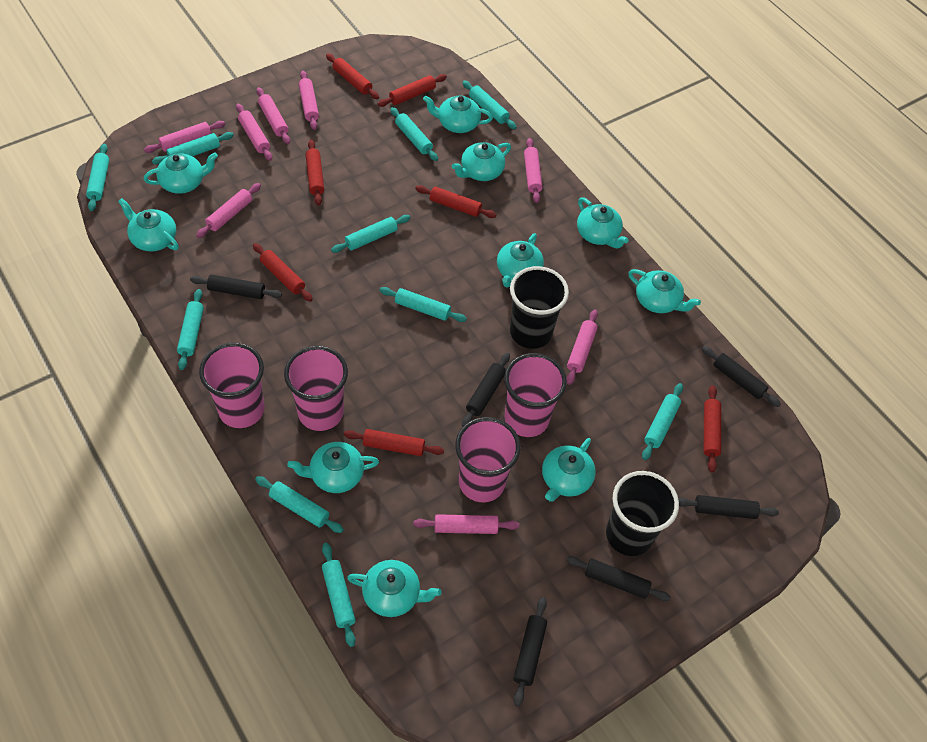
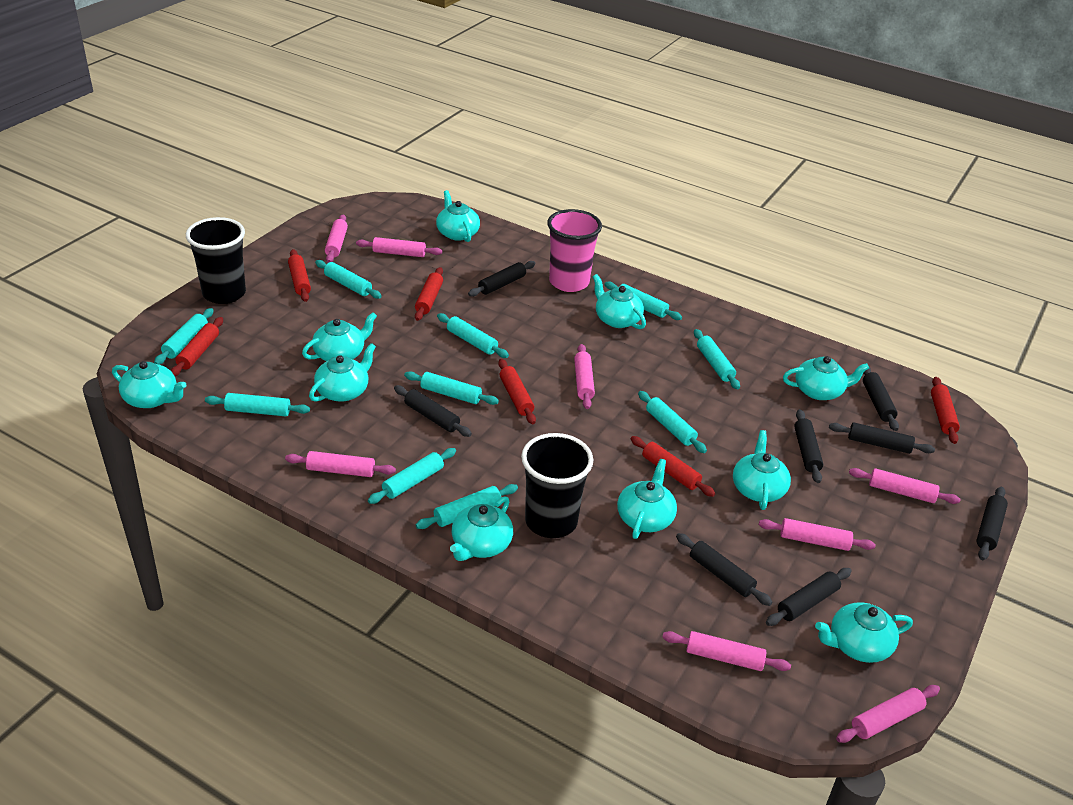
black rolling pin: 6 -> 8
pink cup: 4 -> 1
red rolling pin: 7 -> 6

